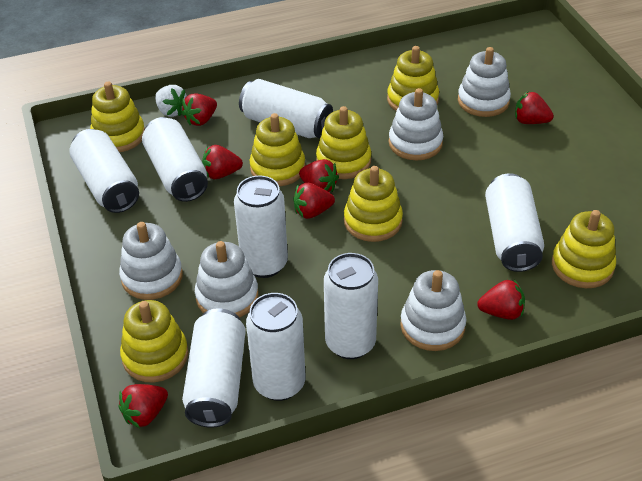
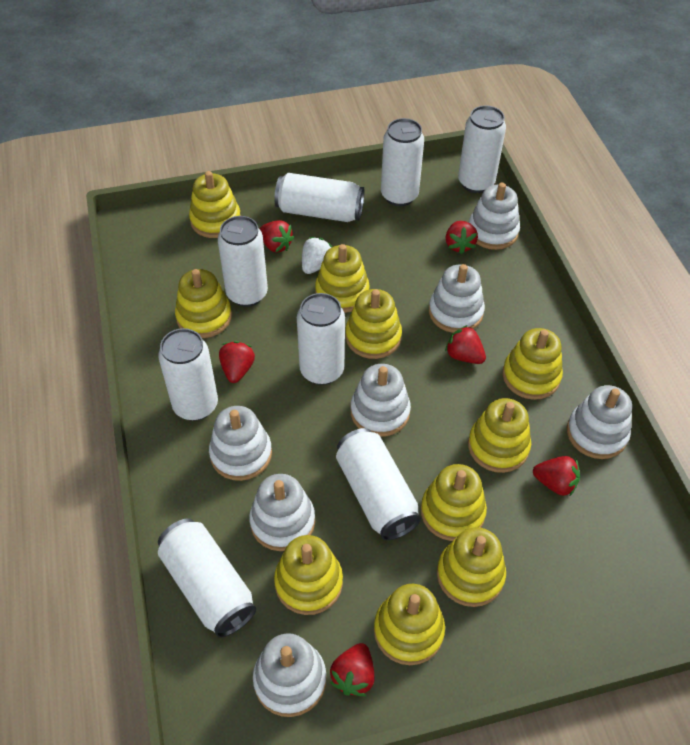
red strawberry: 7 -> 6
white stacking toy: 5 -> 7
yellow stacking toy: 7 -> 10

